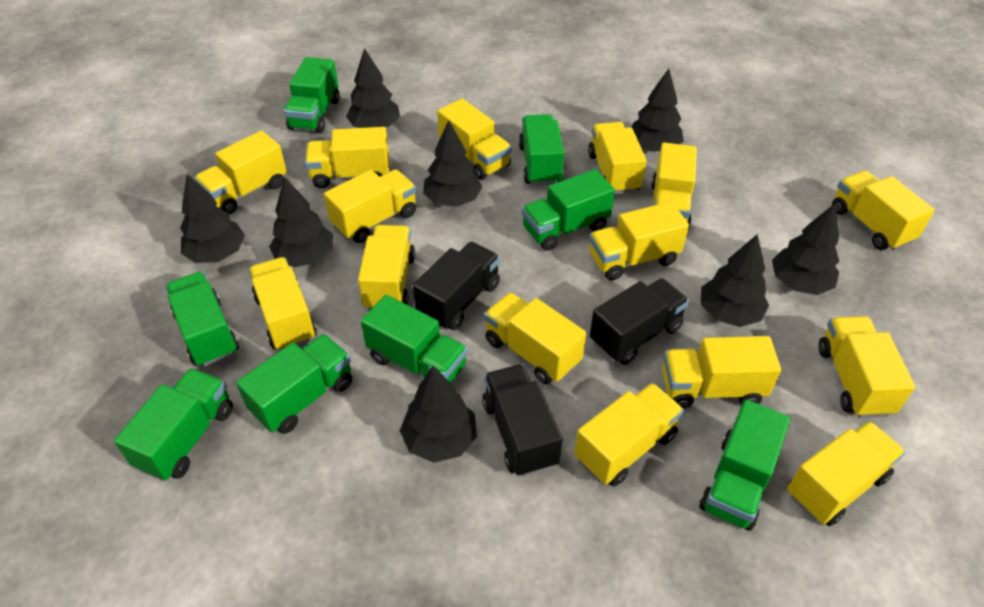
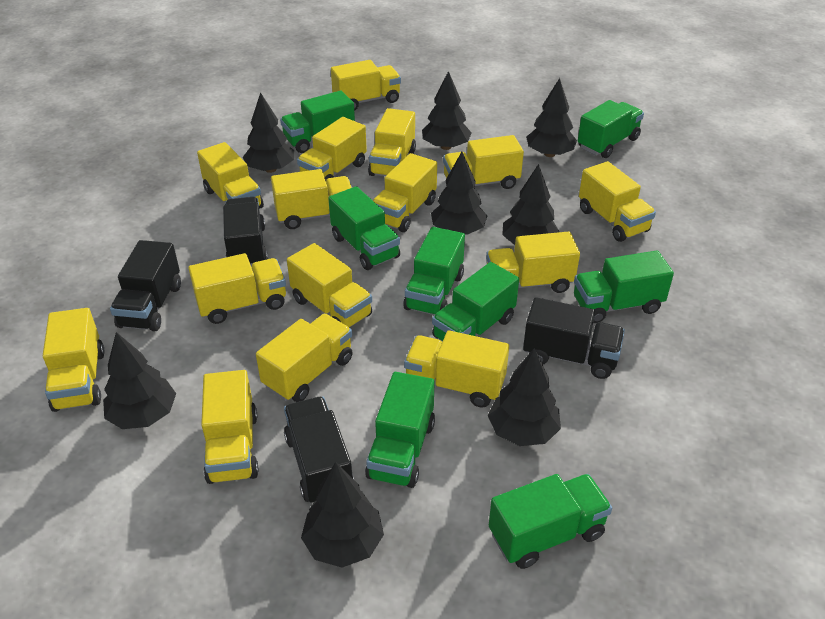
black truck: 3 -> 4

